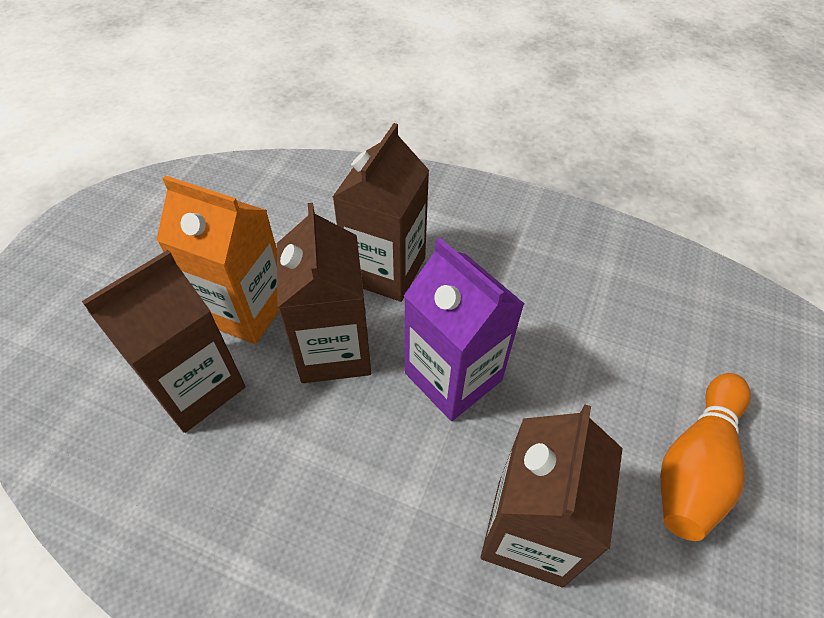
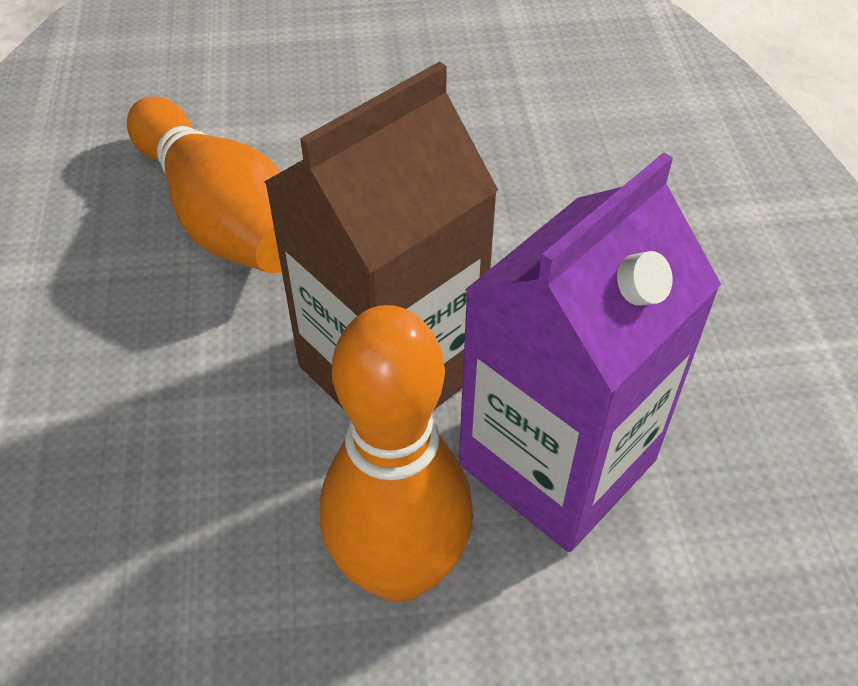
brown carton: 4 -> 1
orange bowling pin: 1 -> 2
orange carton: 1 -> 0

